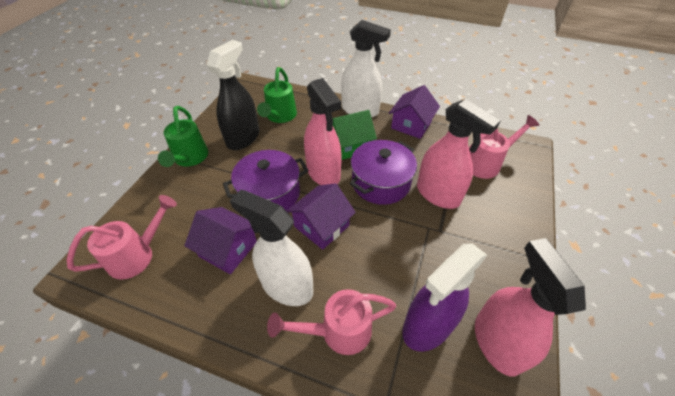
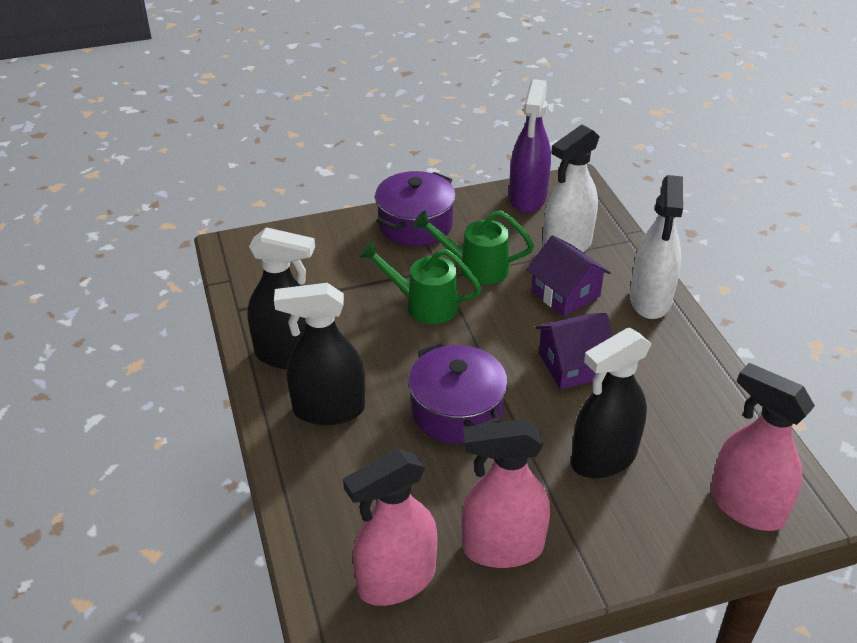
black spray bottle: 1 -> 3
green house: 1 -> 0
pink watering can: 3 -> 0
purple house: 3 -> 2

